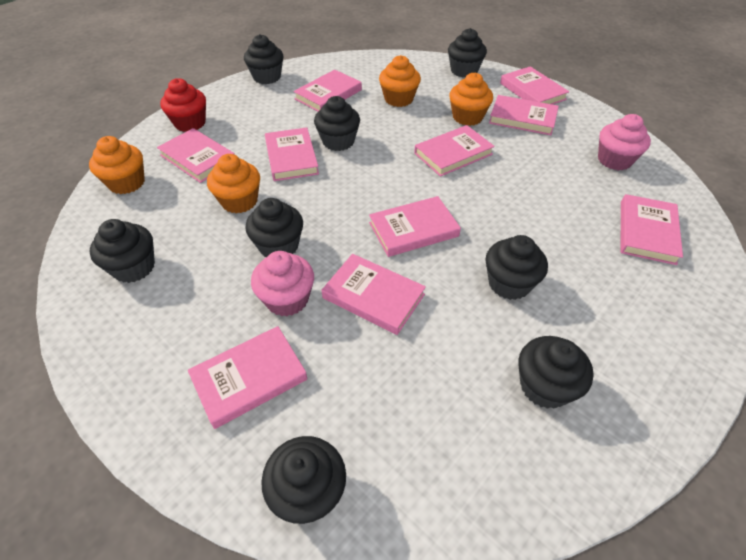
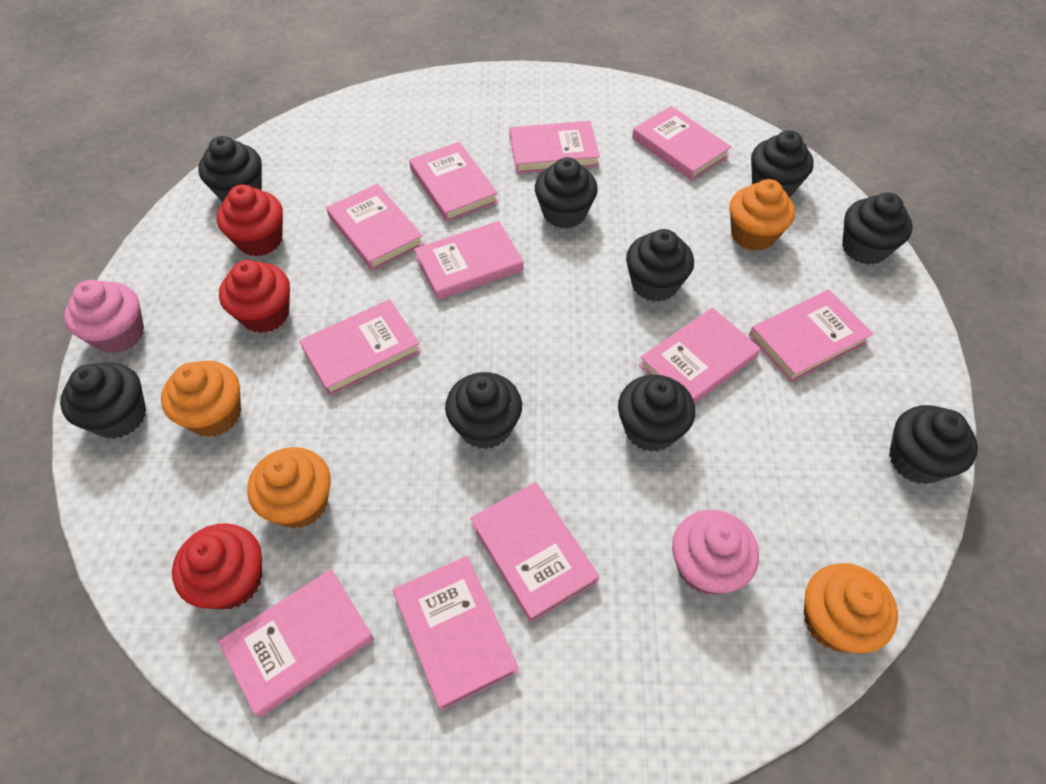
black cupcake: 8 -> 9
pink book: 10 -> 11
red cupcake: 1 -> 3

